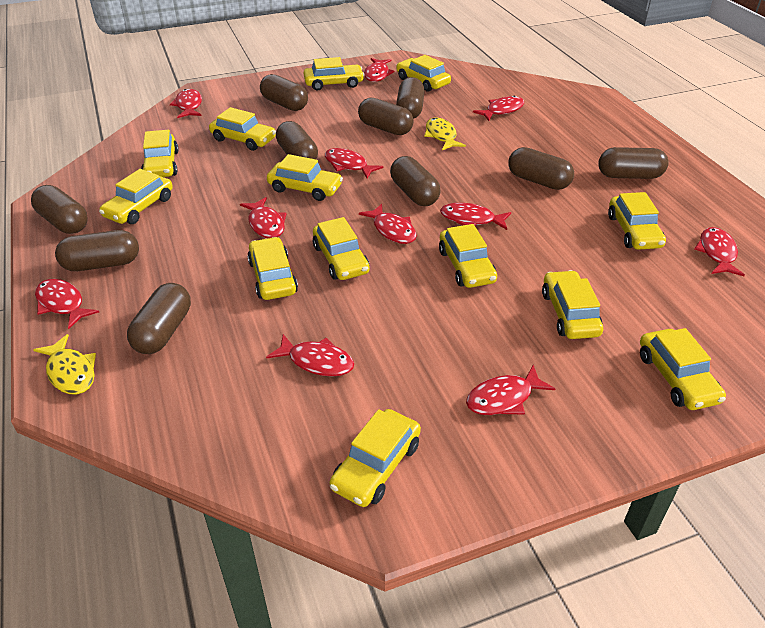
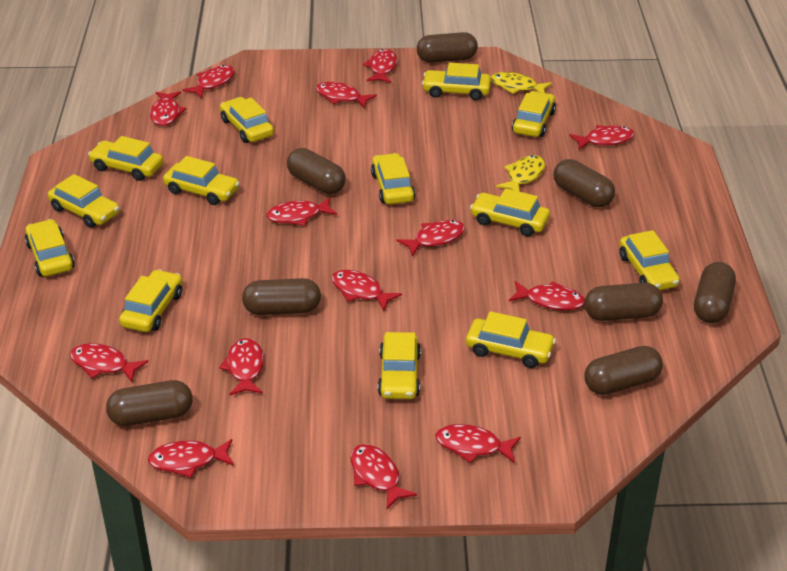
brown capsule: 10 -> 8
red fish: 11 -> 14

